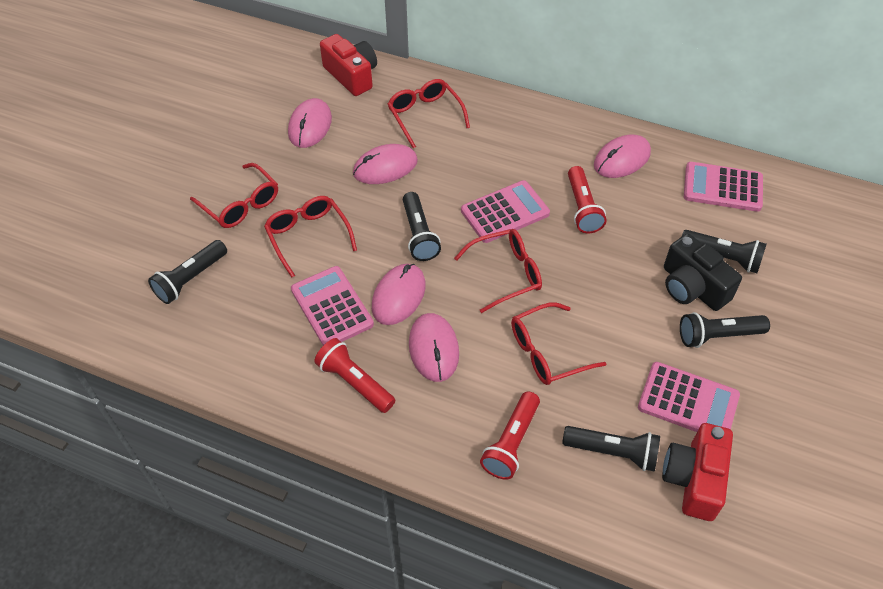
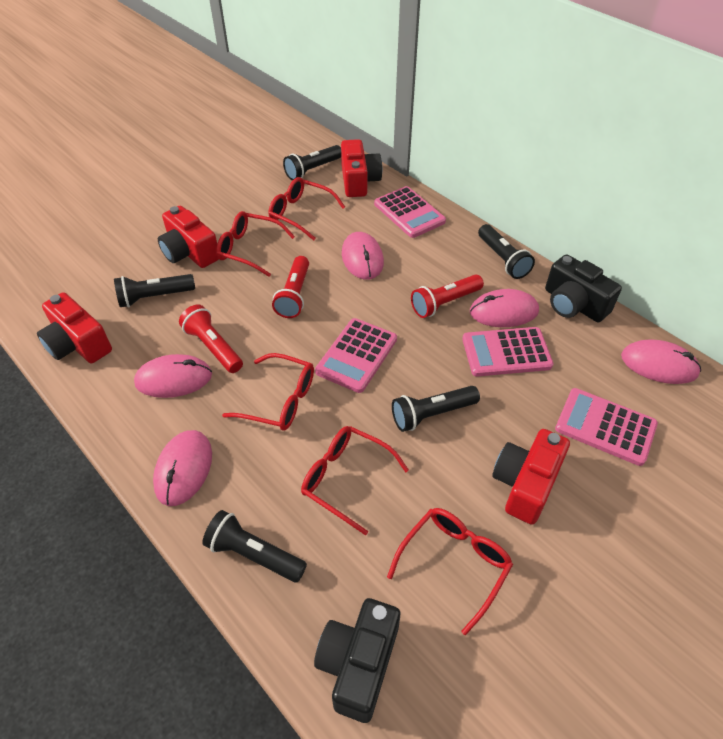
black camera: 1 -> 2
red camera: 2 -> 4

